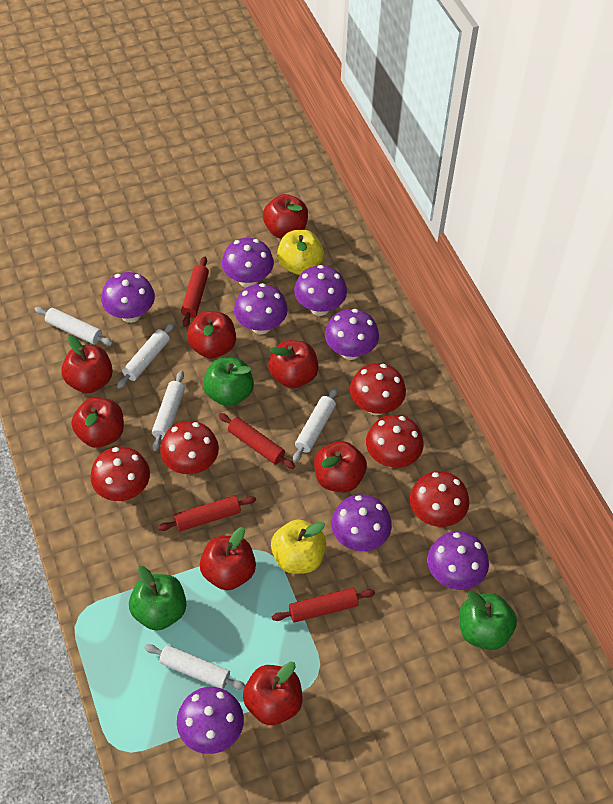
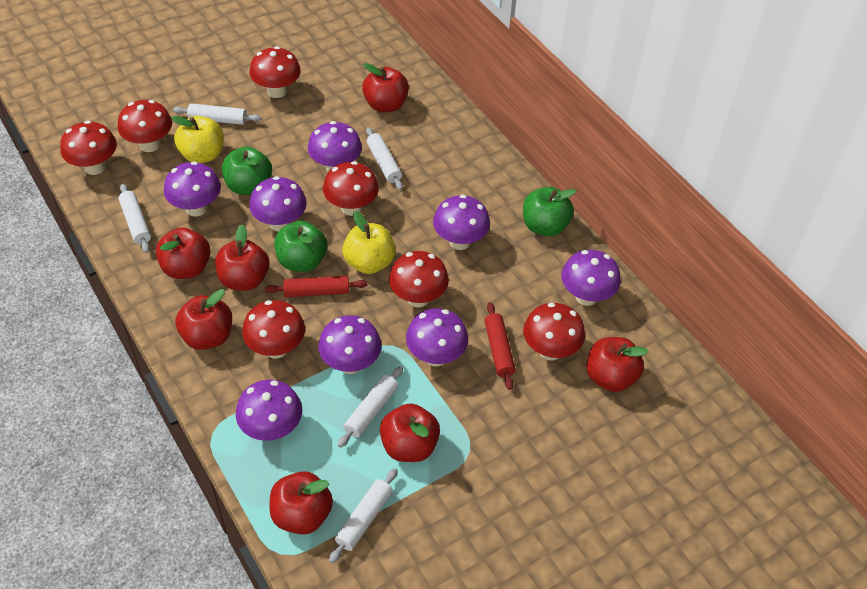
red apple: 8 -> 7
red mushroom: 5 -> 7
red rolling pin: 4 -> 2

